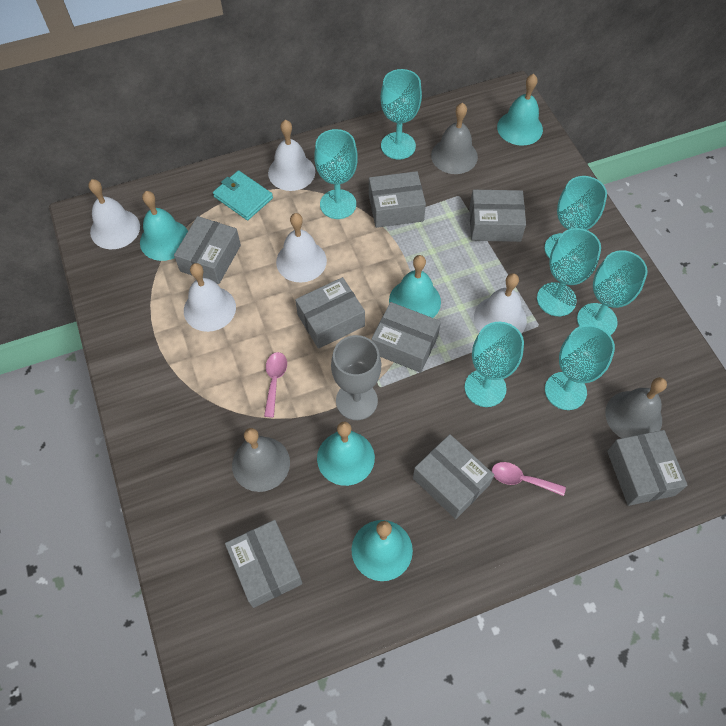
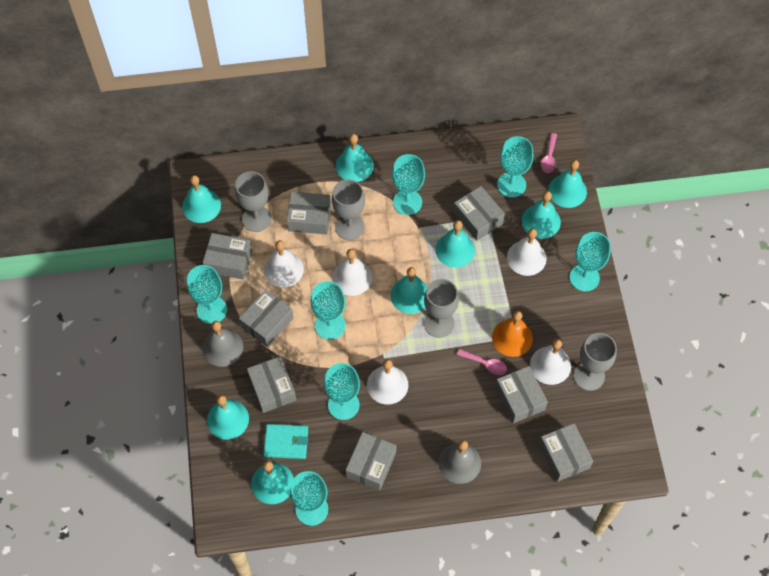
grey bell: 3 -> 2
grey goblet: 1 -> 4
orange bell: 0 -> 1
turquoise bell: 5 -> 8

